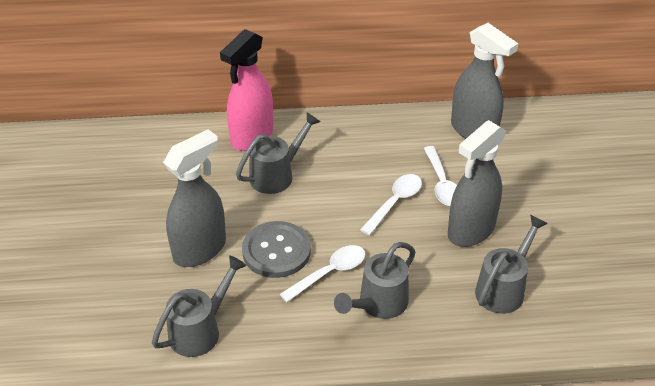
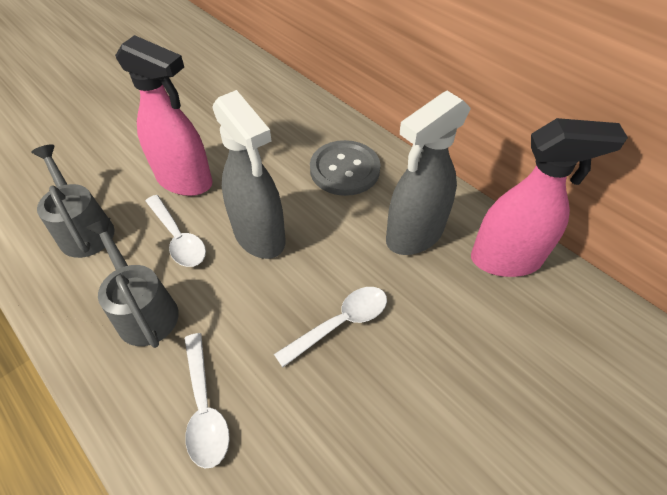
grey spray bottle: 3 -> 2
grey watering can: 4 -> 2
pink spray bottle: 1 -> 2

